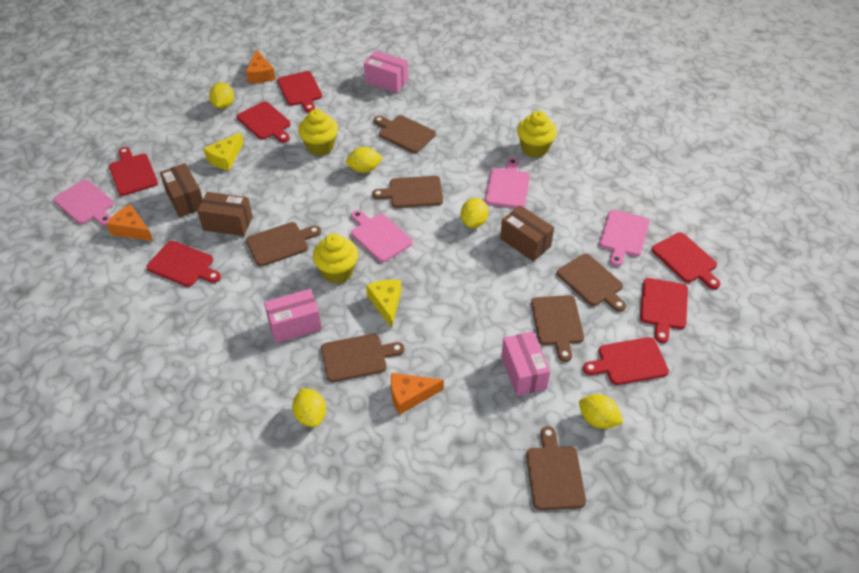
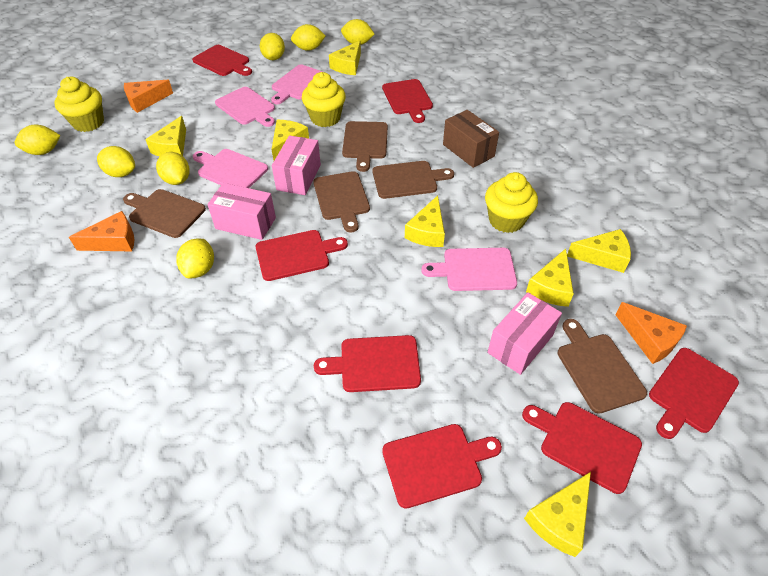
brown box: 3 -> 1
brown cutting board: 7 -> 5
yellow cheese: 2 -> 7
yellow lemon: 5 -> 7

